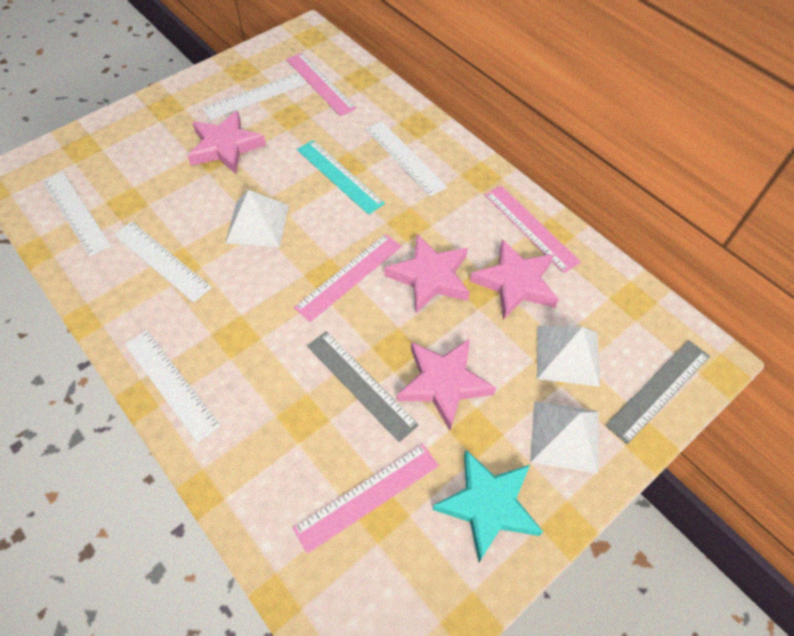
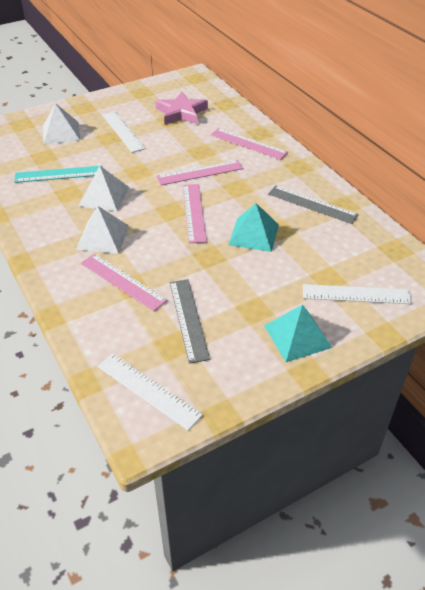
pink star: 4 -> 1
turquoise pyramid: 0 -> 2
turquoise star: 1 -> 0
white ruler: 5 -> 3

